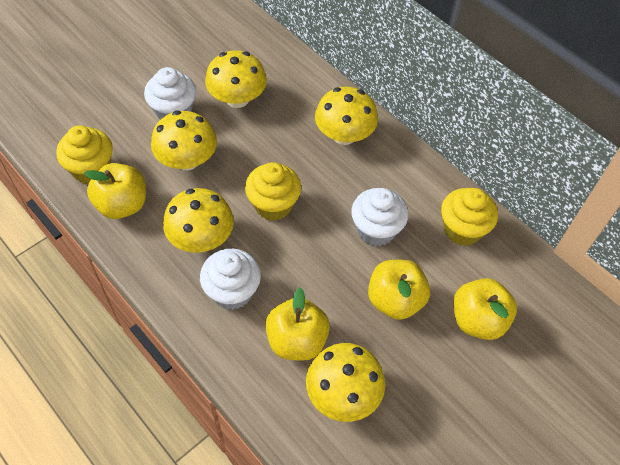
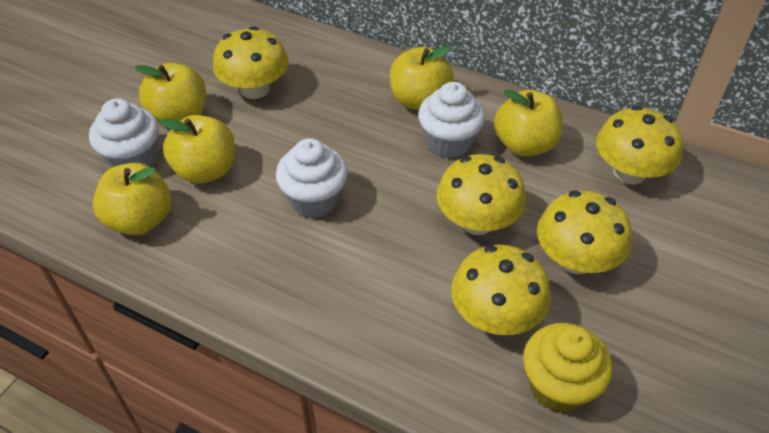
yellow apple: 4 -> 5
yellow cupcake: 3 -> 1

